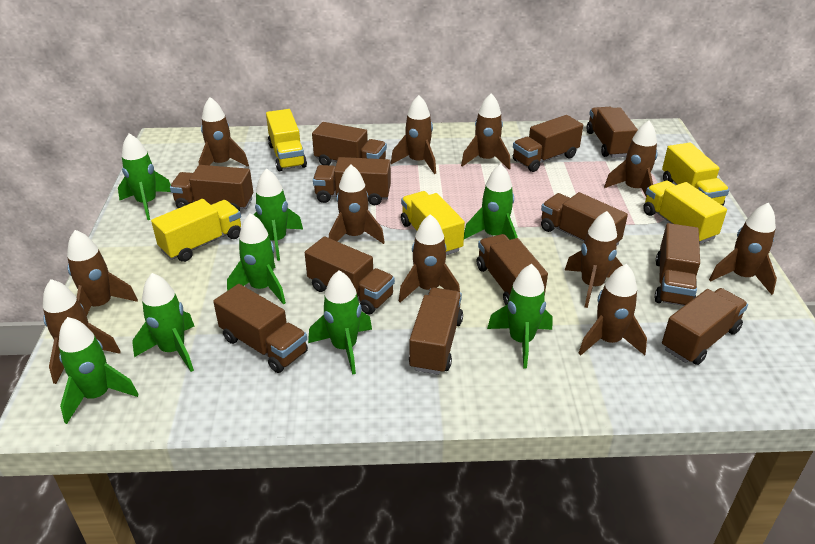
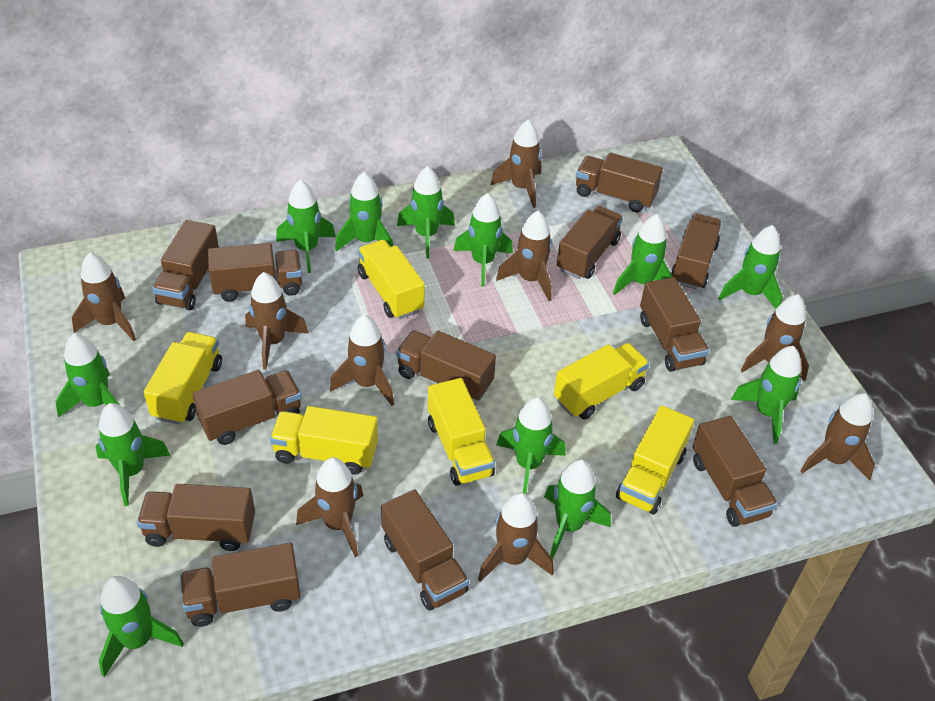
brown rocket: 11 -> 9
green rocket: 8 -> 12
yellow truck: 5 -> 6

